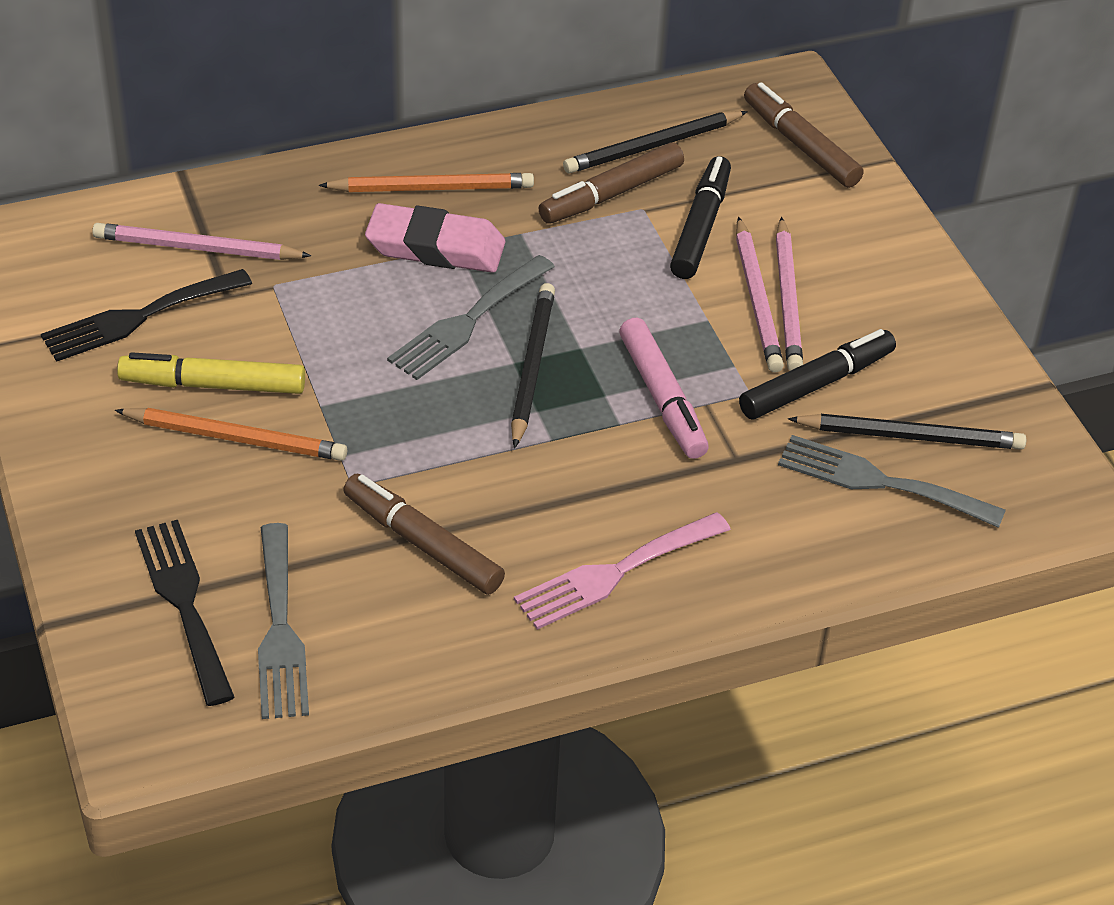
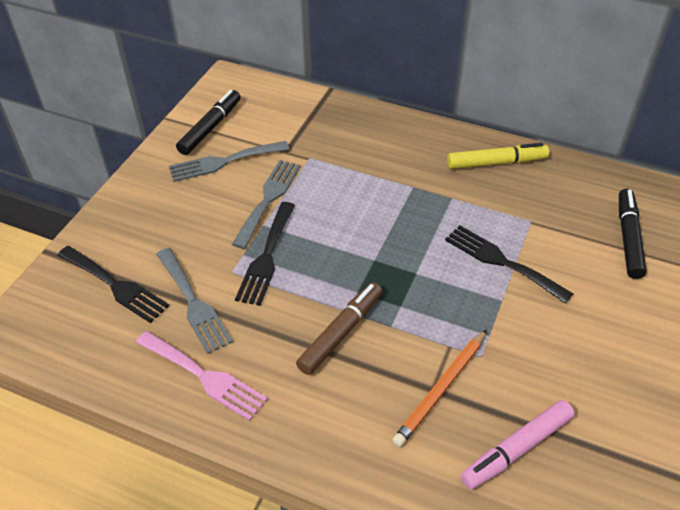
black fork: 2 -> 3
black pencil: 3 -> 0
brown marker: 3 -> 1
orange pencil: 2 -> 1
pink eraser: 1 -> 0
pink pencil: 3 -> 0

